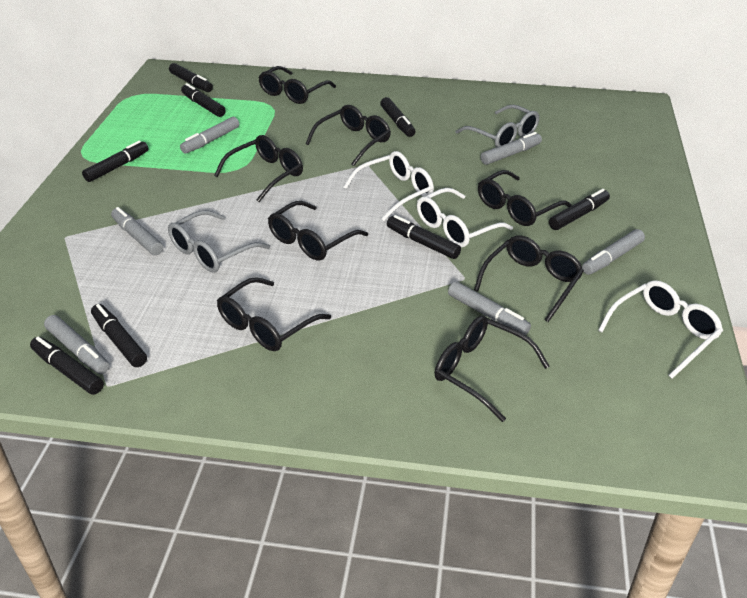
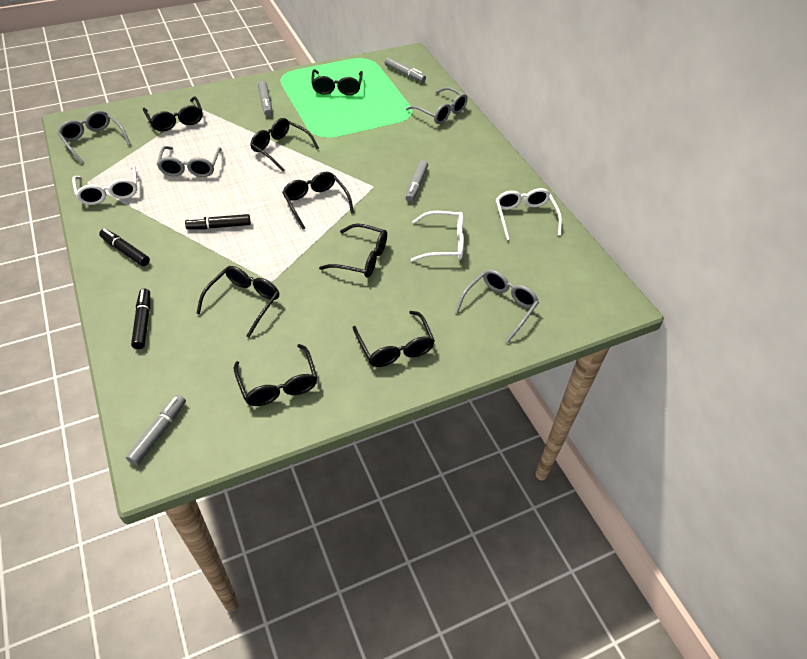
black marker: 8 -> 3
grey glasses: 2 -> 4
grey marker: 6 -> 4

